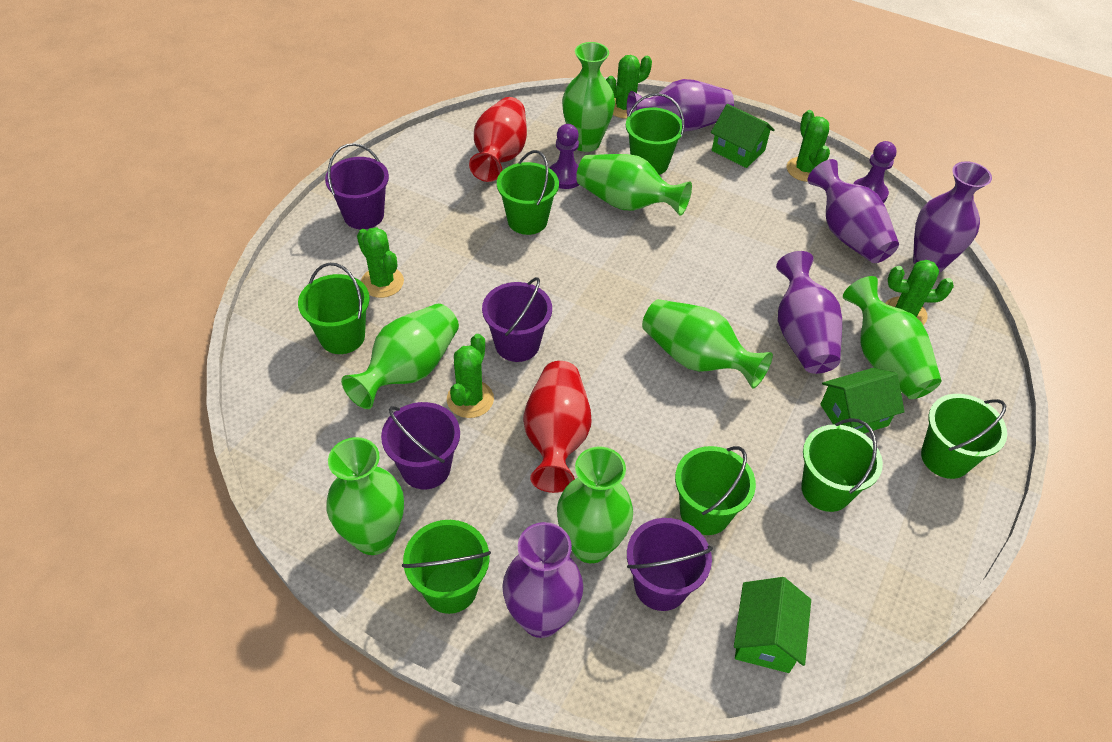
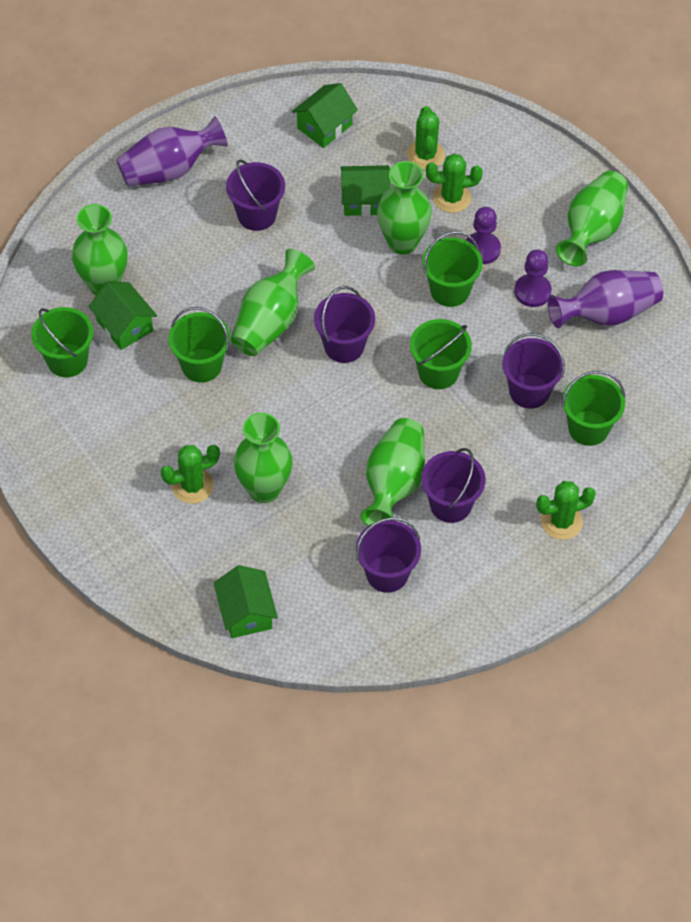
green bucket: 7 -> 5
green cactus: 5 -> 4
green house: 3 -> 4
green vase: 7 -> 6
purple bucket: 4 -> 5
purple vase: 5 -> 2
red vase: 2 -> 0

